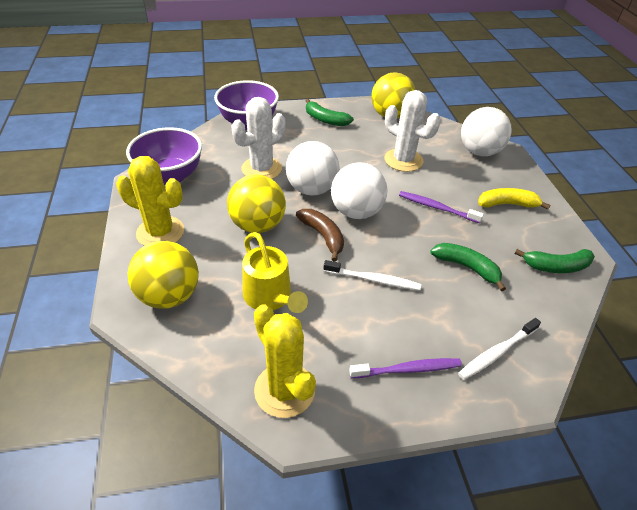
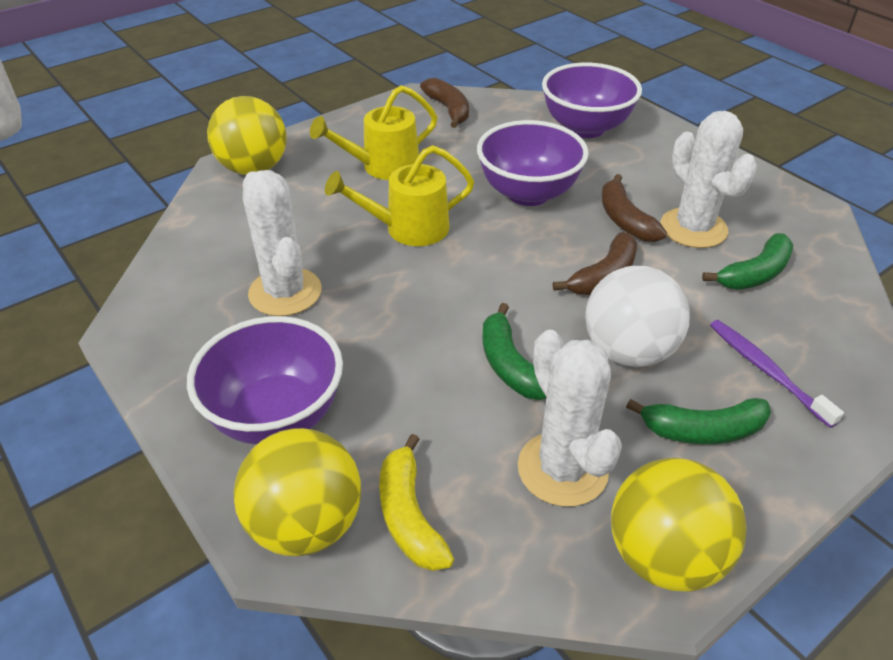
brown banana: 1 -> 3
purple bowl: 2 -> 3
purple toothbrush: 2 -> 1
white ball: 3 -> 1
white cactus: 2 -> 3
white toothbrush: 2 -> 0
yellow cactus: 2 -> 0
yellow watering can: 1 -> 2

